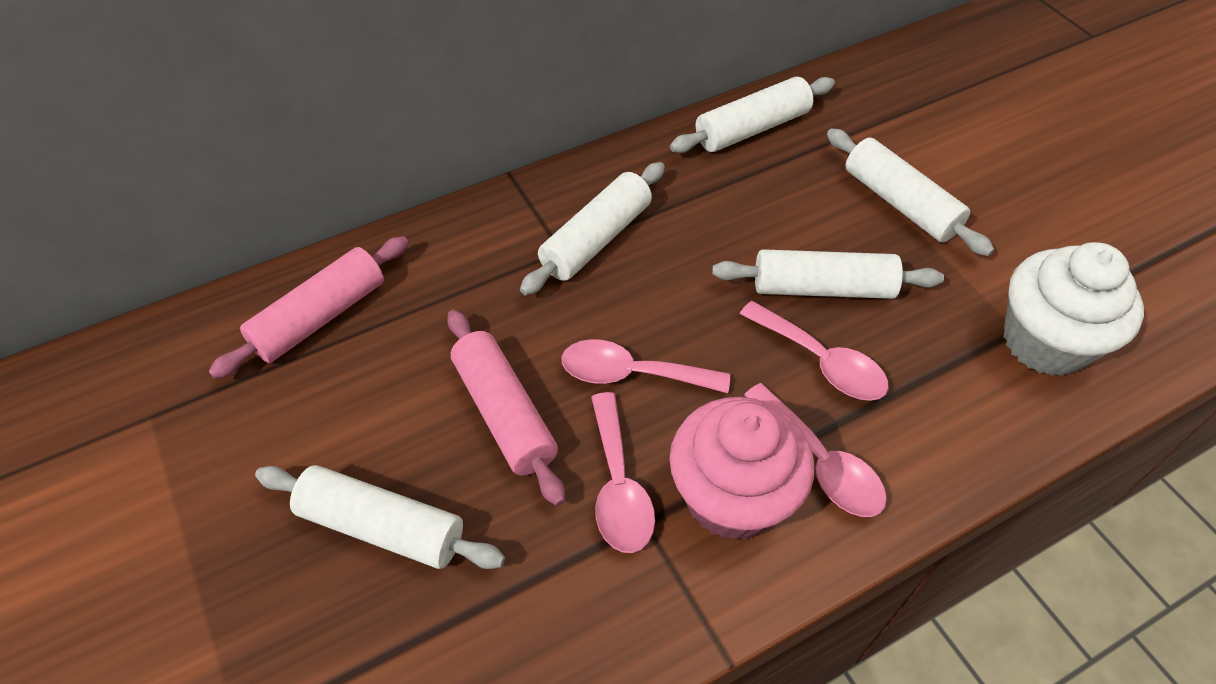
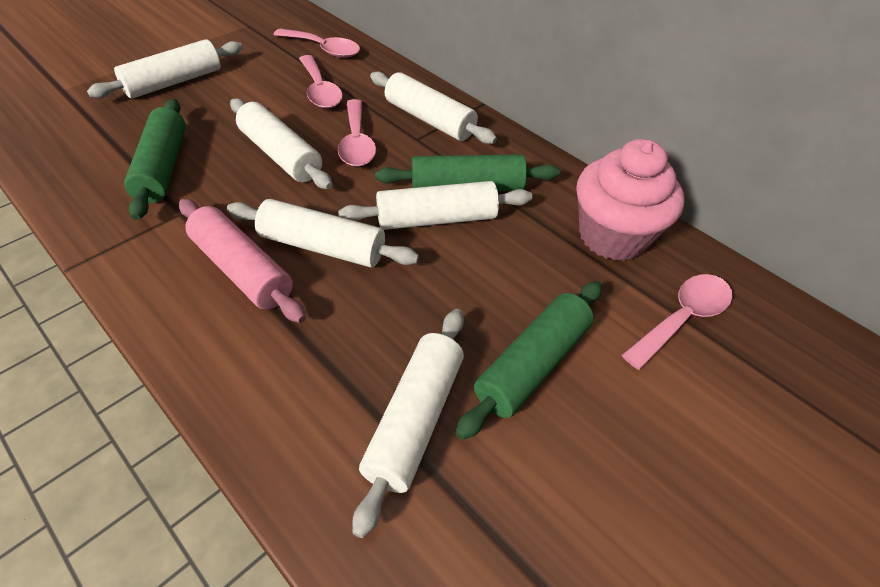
green rolling pin: 0 -> 3
pink rolling pin: 2 -> 1
white cupcake: 1 -> 0
white rolling pin: 5 -> 6

